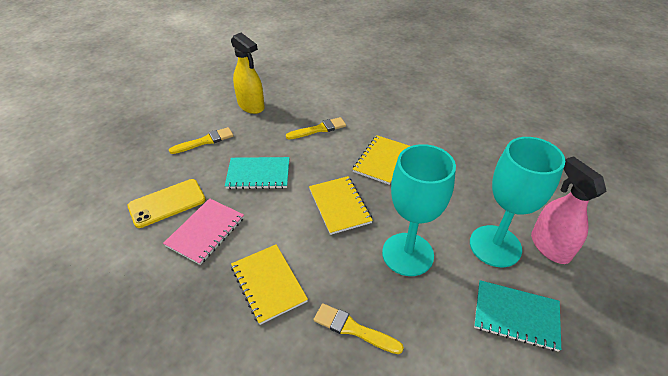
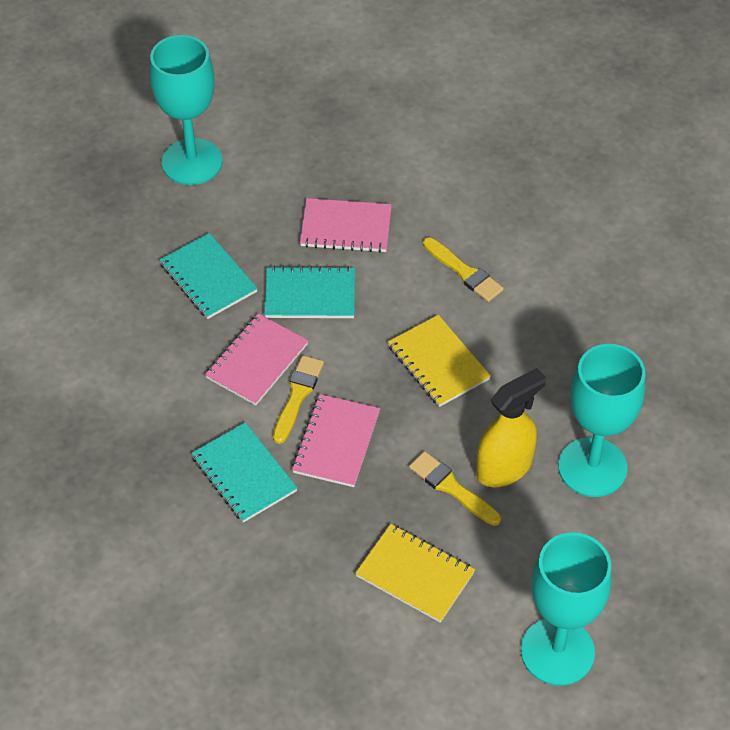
pink notebook: 1 -> 3
pink spray bottle: 1 -> 0
turquoise goblet: 2 -> 3
turquoise notebook: 2 -> 3
yellow notebook: 3 -> 2
yellow phone: 1 -> 0

